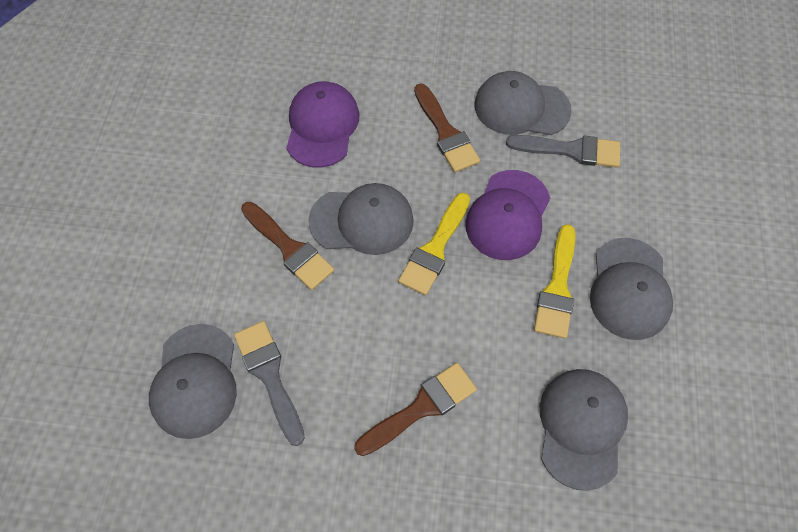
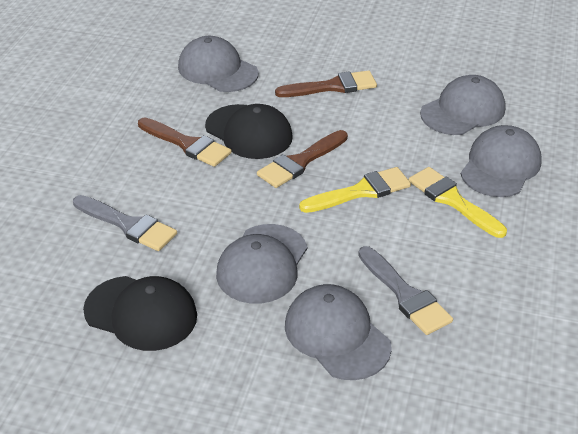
black cap: 0 -> 2
purple cap: 2 -> 0

